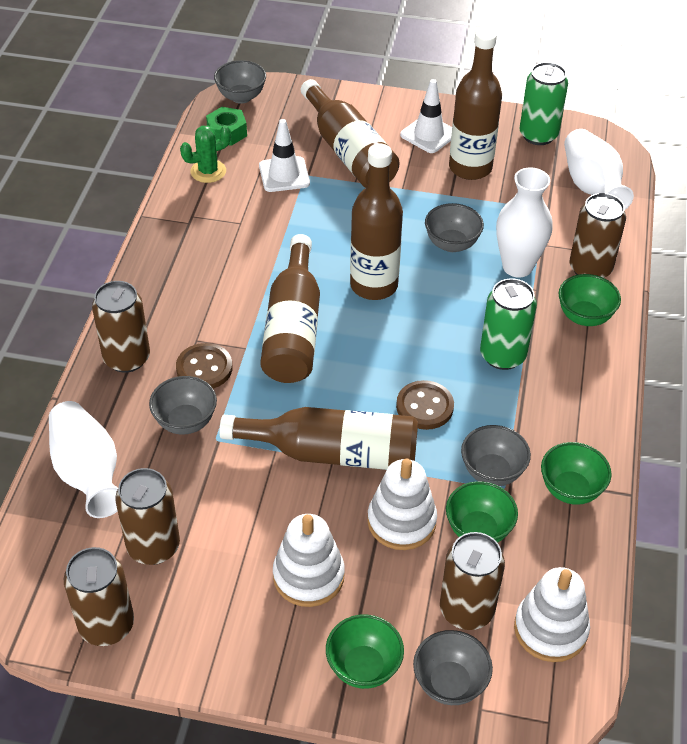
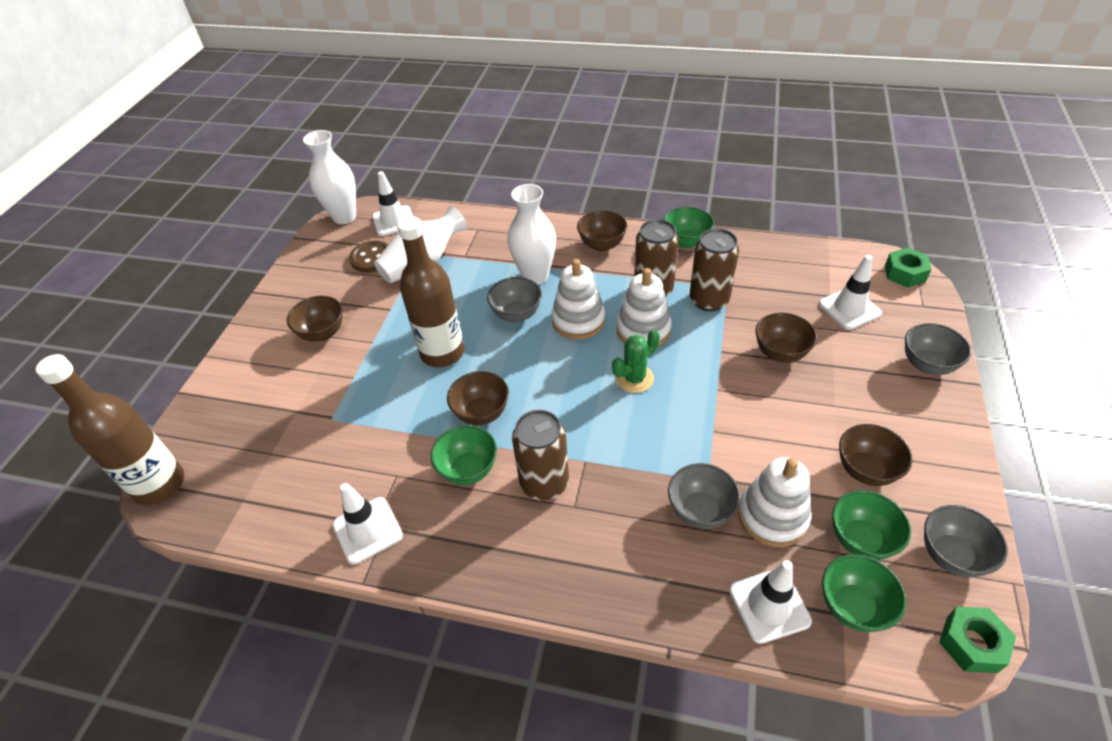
brown bottle: 5 -> 2
brown bowl: 0 -> 5
brown button: 2 -> 1
brown can: 5 -> 3
green can: 2 -> 0
green nut: 1 -> 2
grey bowl: 5 -> 4
white traffic cone: 2 -> 4

